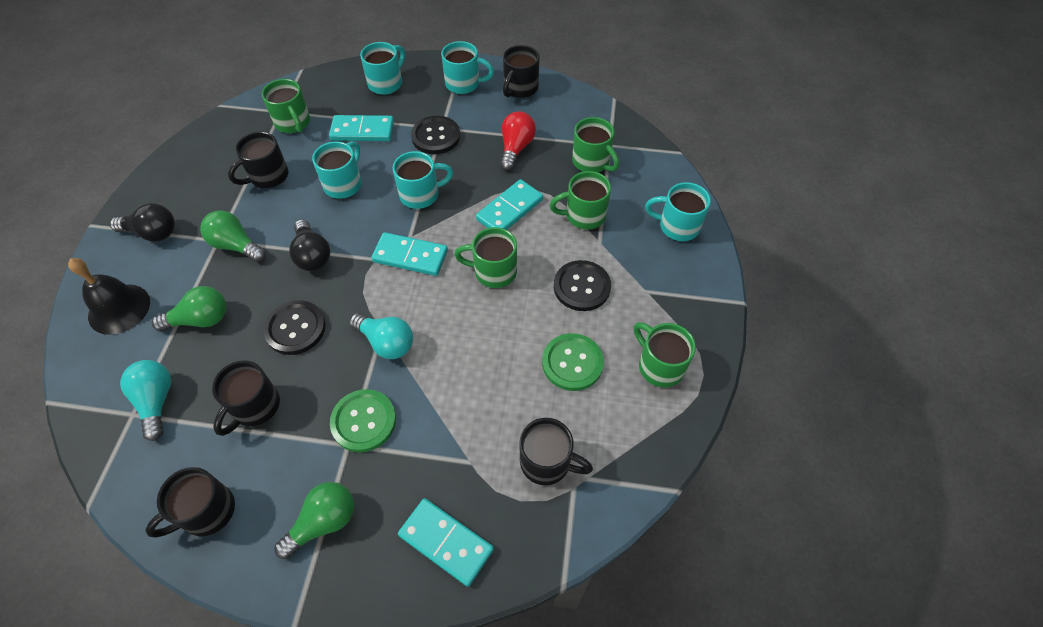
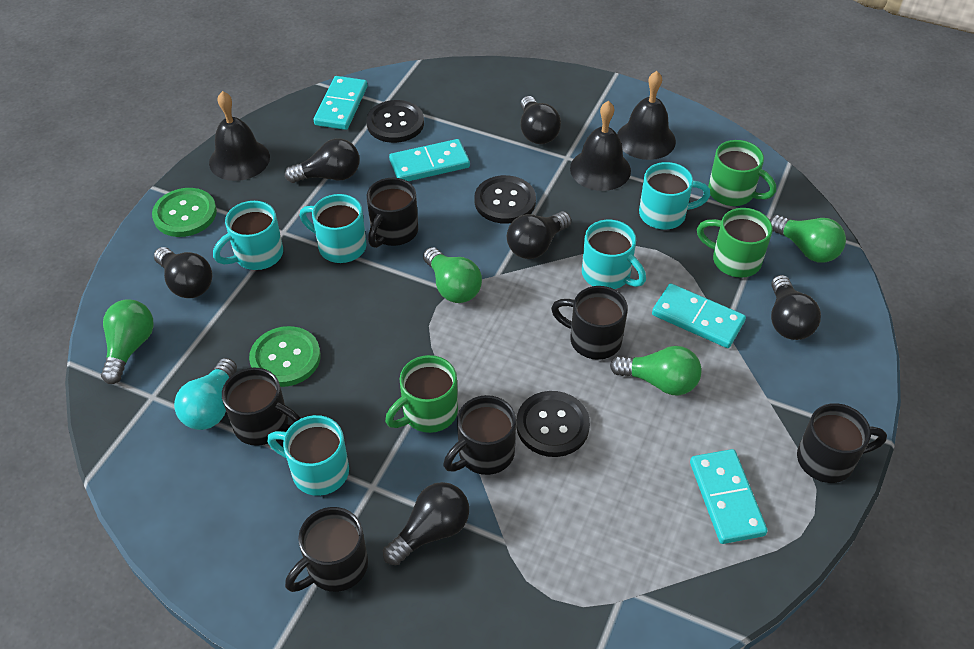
black bell: 1 -> 3
black light bulb: 2 -> 6
black mug: 5 -> 6
green light bulb: 3 -> 4
green mug: 5 -> 3
red light bulb: 1 -> 0
turquoise light bulb: 2 -> 1

